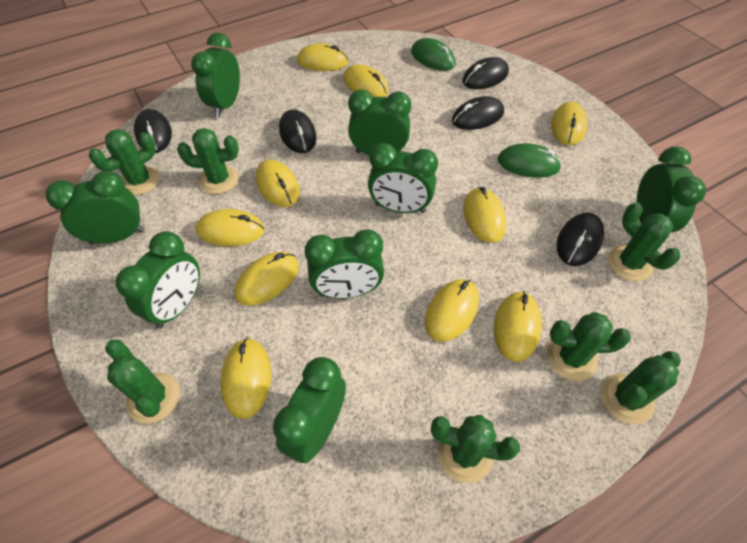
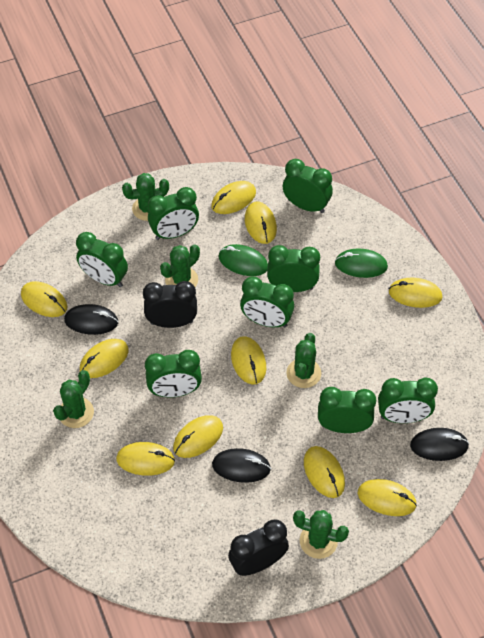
black clock: 0 -> 2
black mouse: 5 -> 3
green cactus: 7 -> 5

